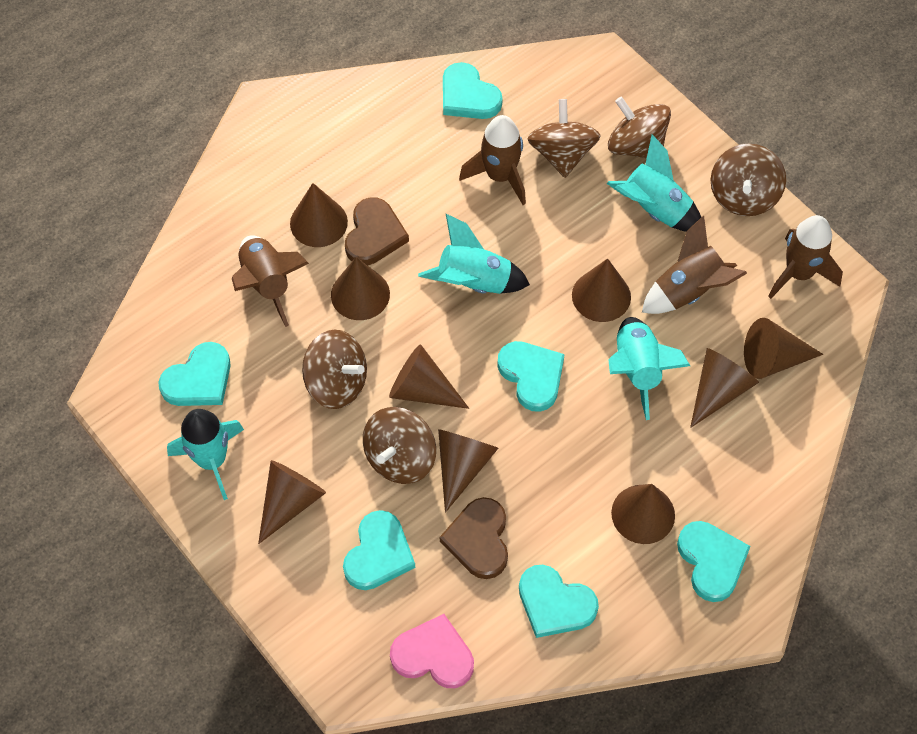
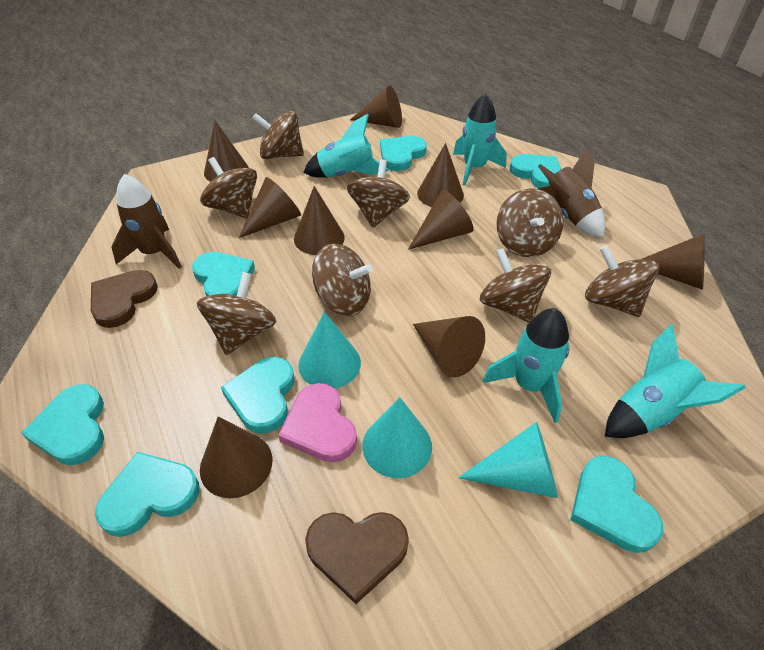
brown rocket: 4 -> 2
brown spinning top: 5 -> 8
turquoise cone: 0 -> 3
turquoise heart: 6 -> 7

